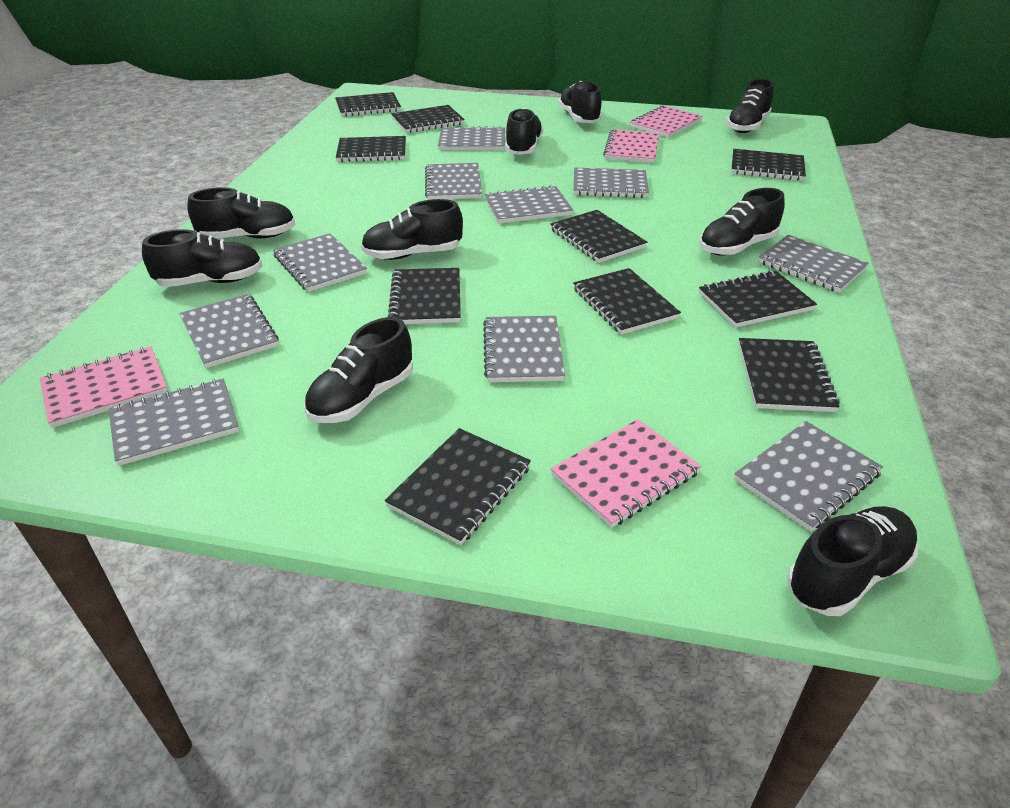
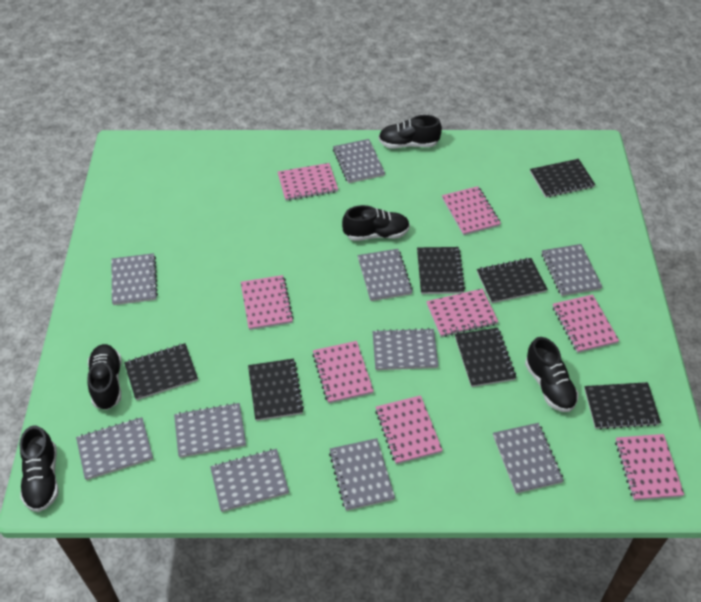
black notebook: 10 -> 7
black shoe: 9 -> 5
pink notebook: 4 -> 8

